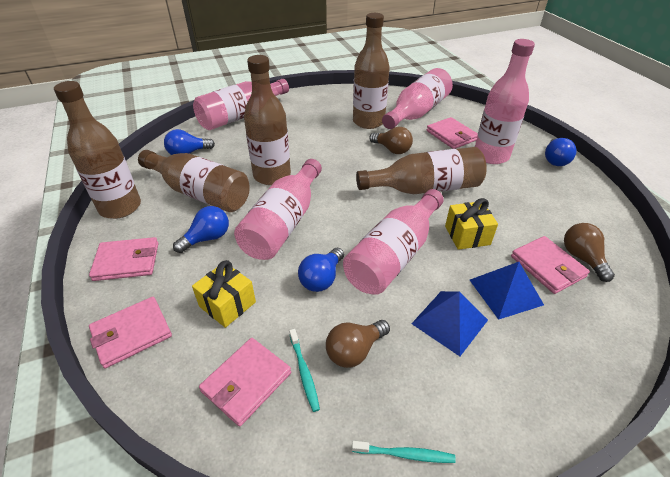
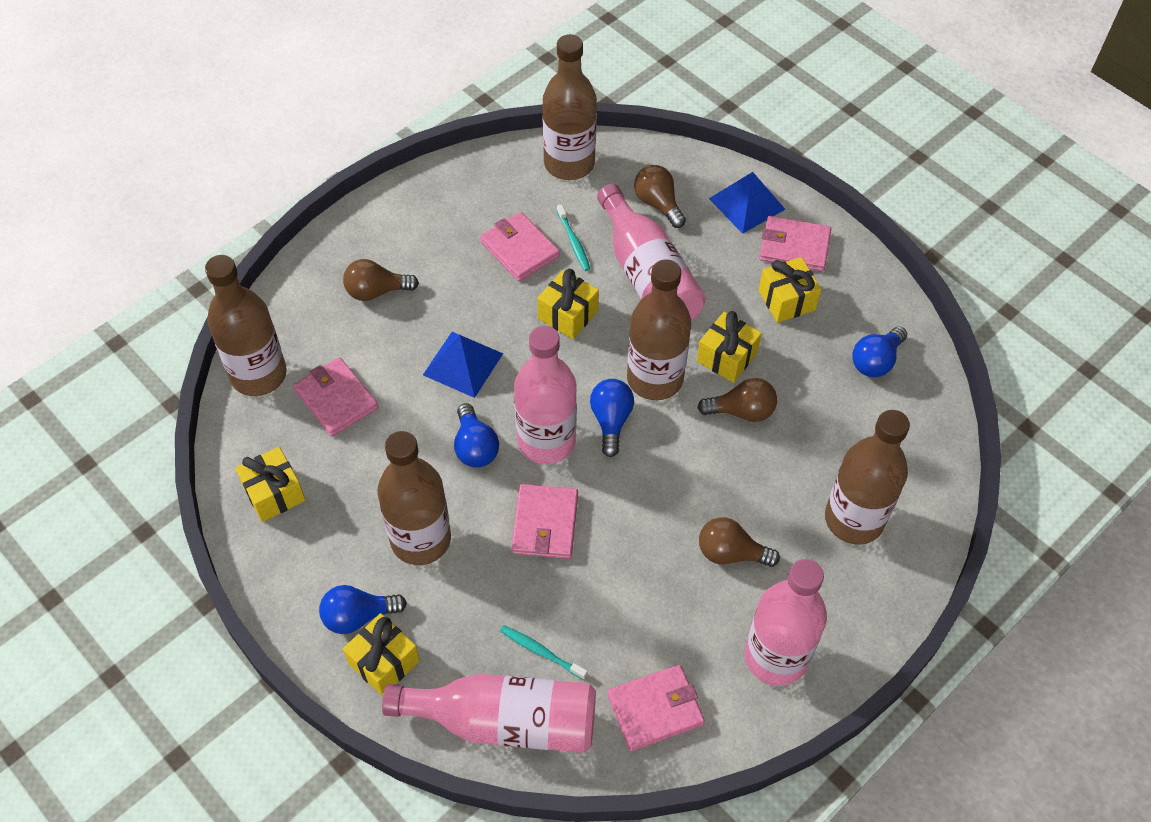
brown light bulb: 3 -> 4
pink bottle: 5 -> 4
yellow gift: 2 -> 5

